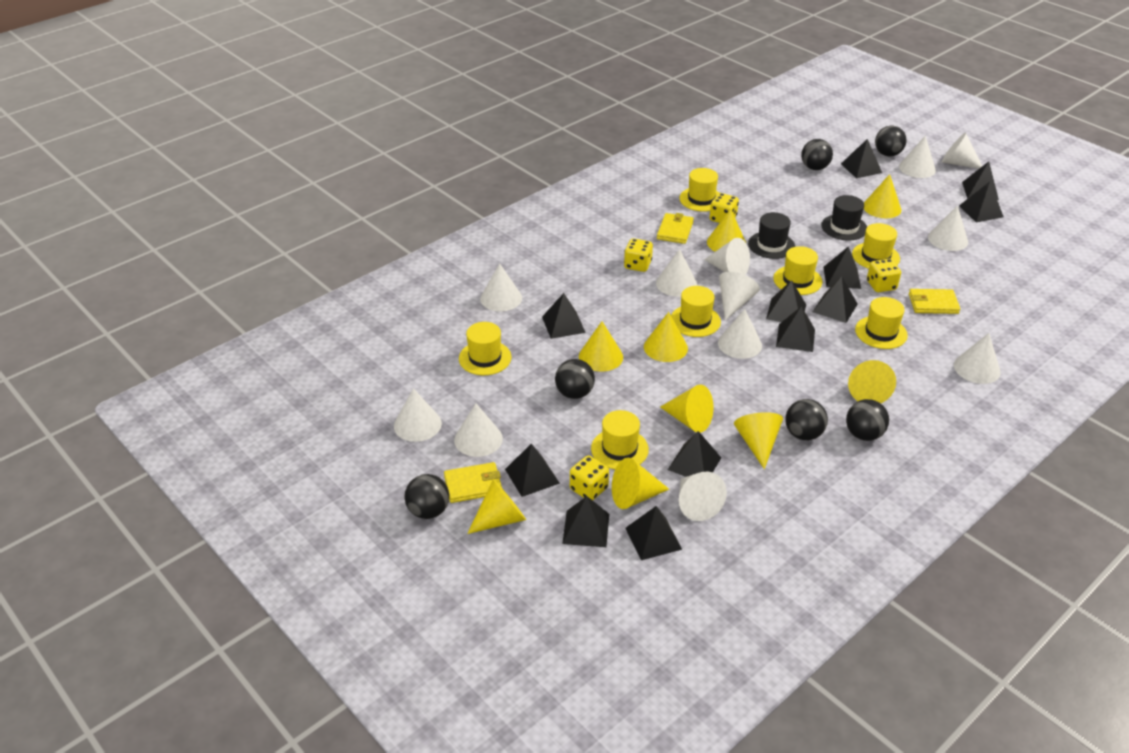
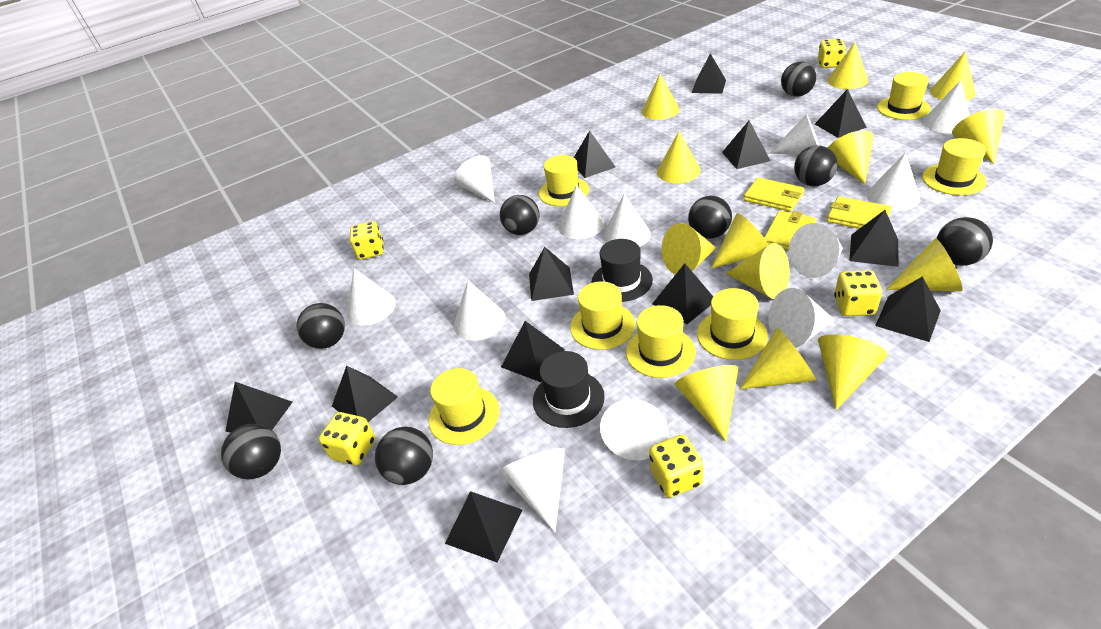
black ball: 6 -> 8
yellow cone: 9 -> 13
yellow dice: 4 -> 5

